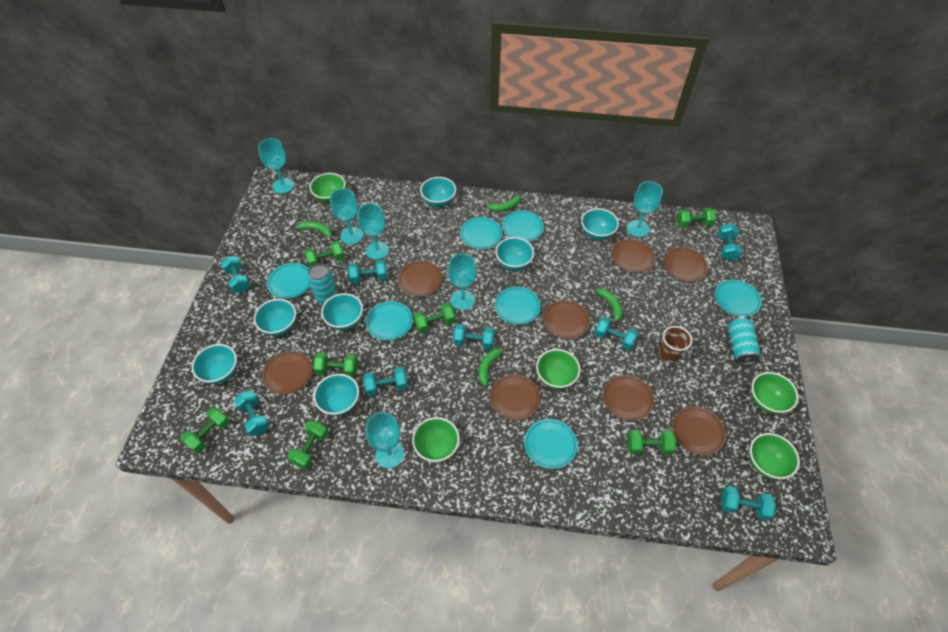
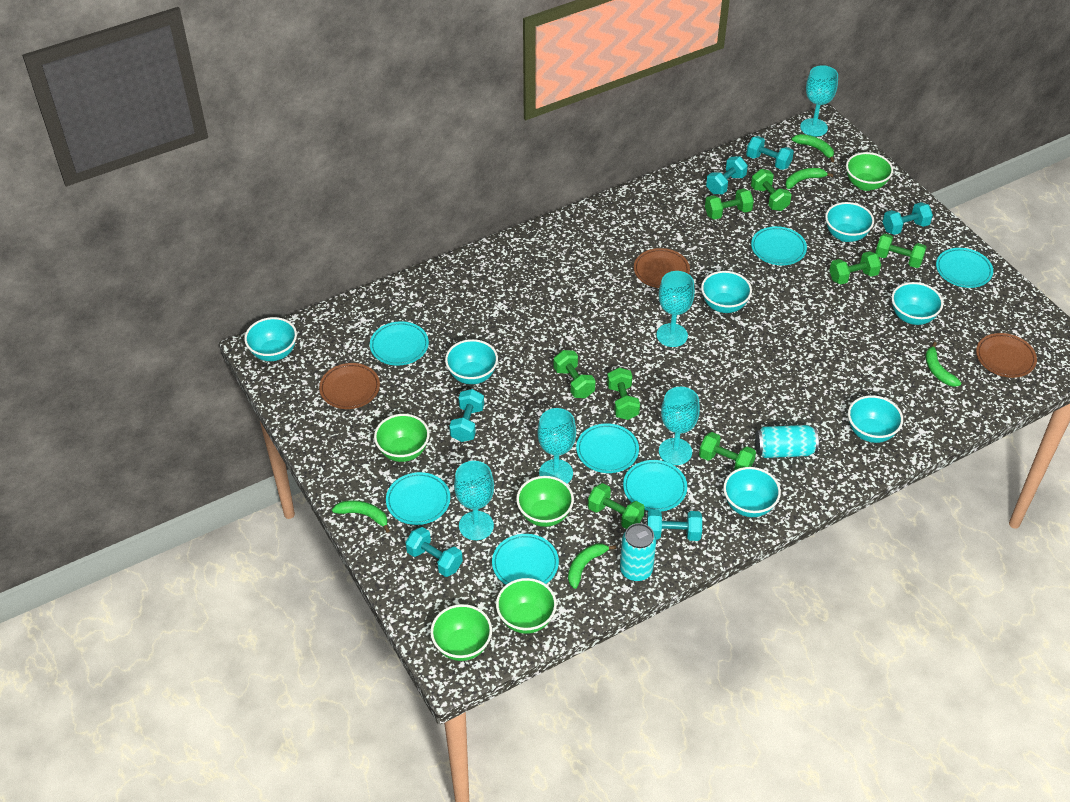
brown cup: 1 -> 0
brown plate: 8 -> 3
green banana: 4 -> 5
green dumbbell: 7 -> 8
turquoise dumbbell: 8 -> 6
turquoise goblet: 6 -> 5

